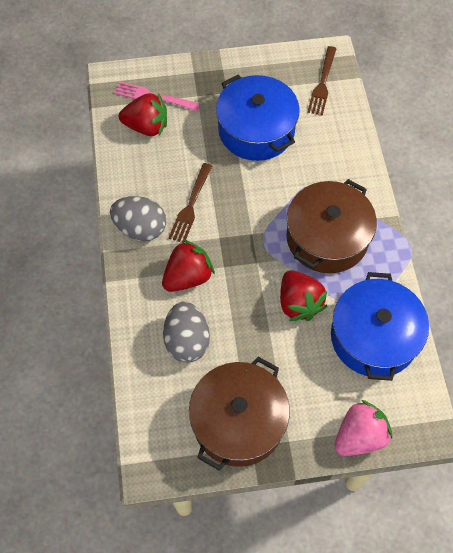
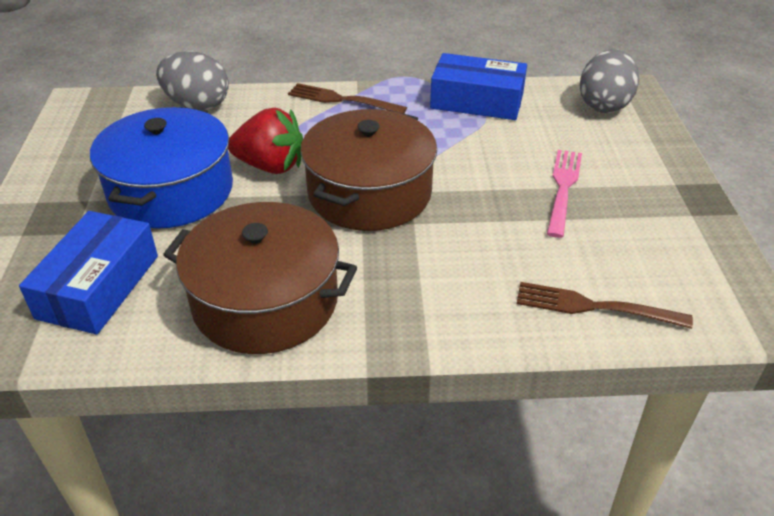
blue box: 0 -> 2
blue pot: 2 -> 1
pink strawberry: 1 -> 0
red strawberry: 3 -> 1

